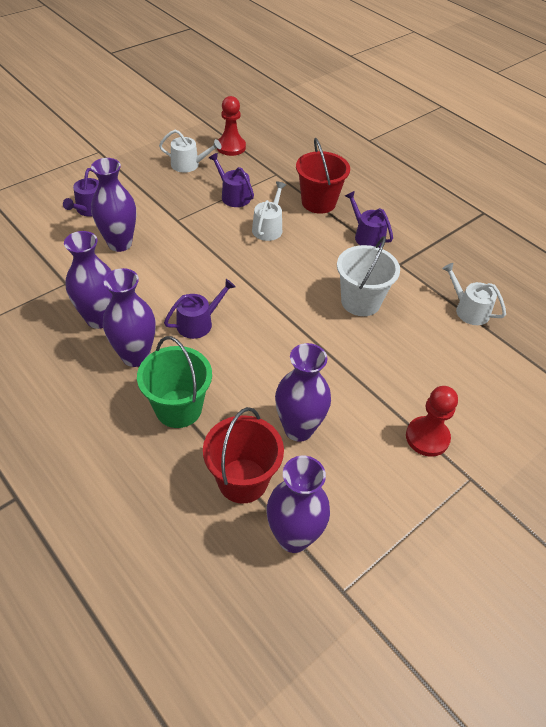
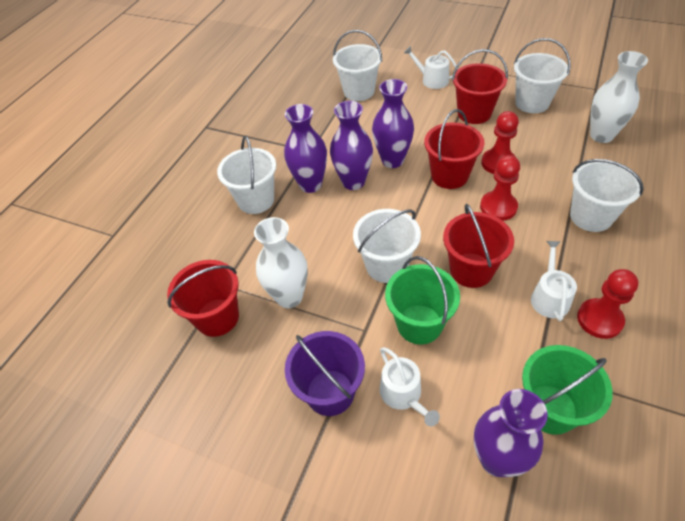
green bucket: 1 -> 2
purple bucket: 0 -> 1
purple vase: 5 -> 4
purple watering can: 4 -> 0
red bucket: 2 -> 4
red pawn: 2 -> 3
white bucket: 1 -> 5
white vase: 0 -> 2

